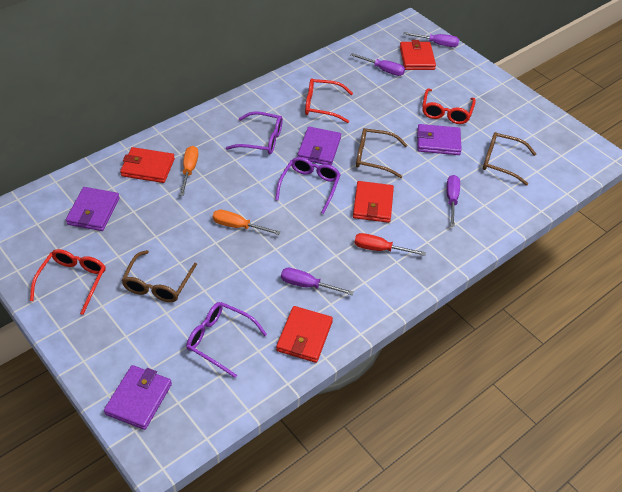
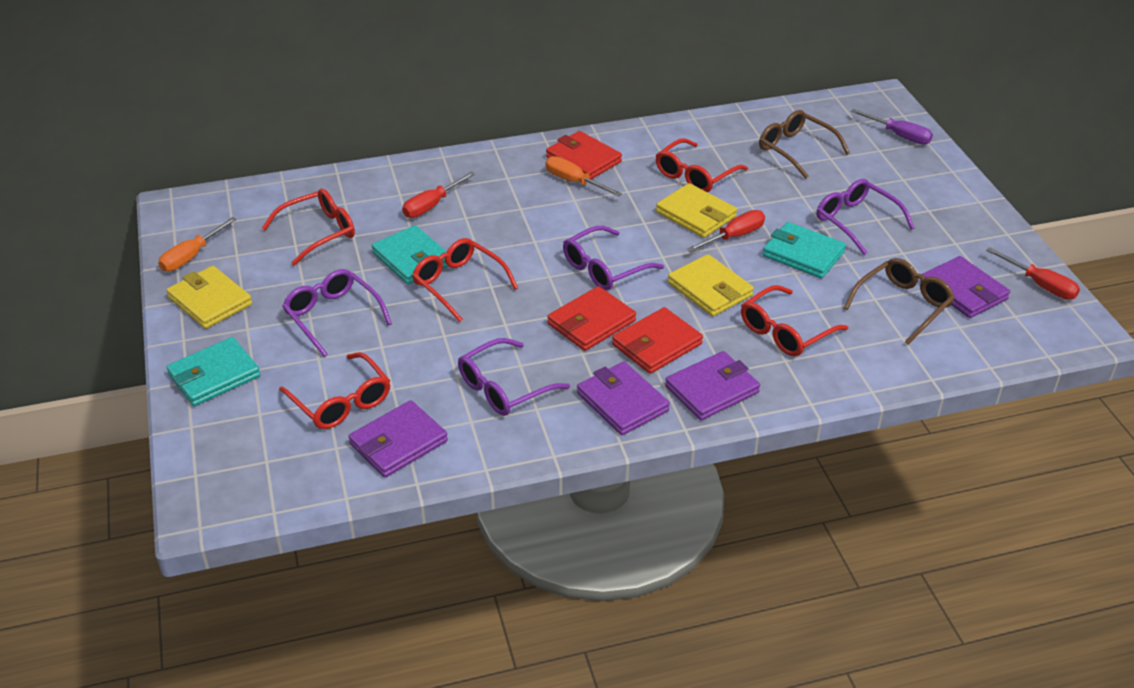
brown glasses: 3 -> 2
purple glasses: 3 -> 4
purple screwdriver: 4 -> 1
red glasses: 3 -> 5
red screwdriver: 1 -> 3
red wallet: 4 -> 3
turquoise wallet: 0 -> 3
yellow wallet: 0 -> 3

